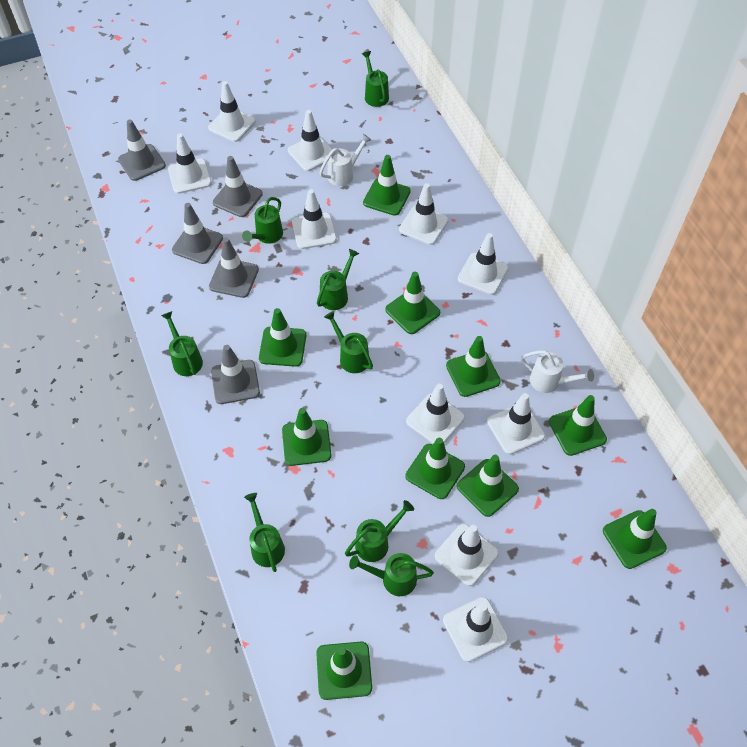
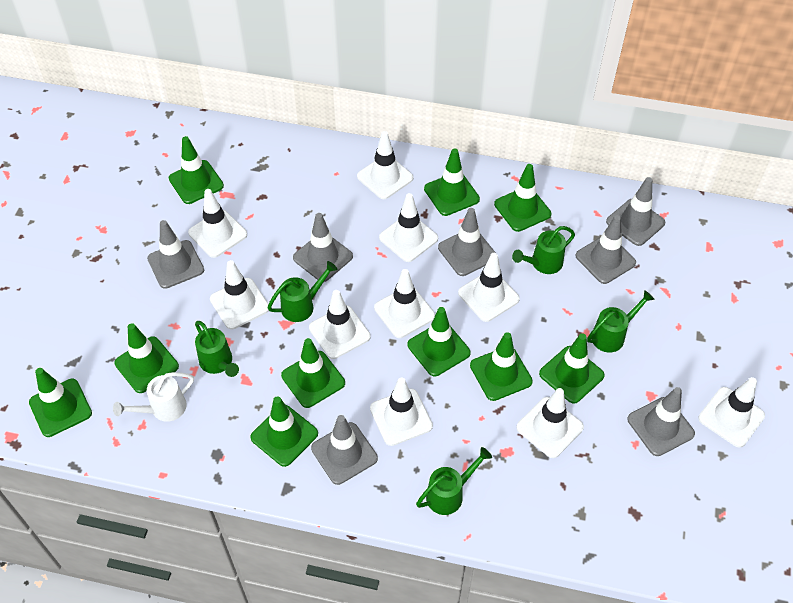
green watering can: 8 -> 5
grey traffic cone: 5 -> 7
white watering can: 2 -> 1

